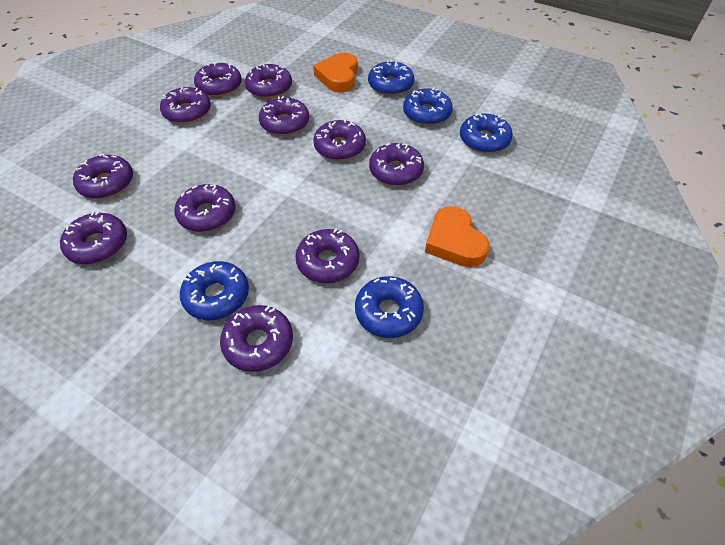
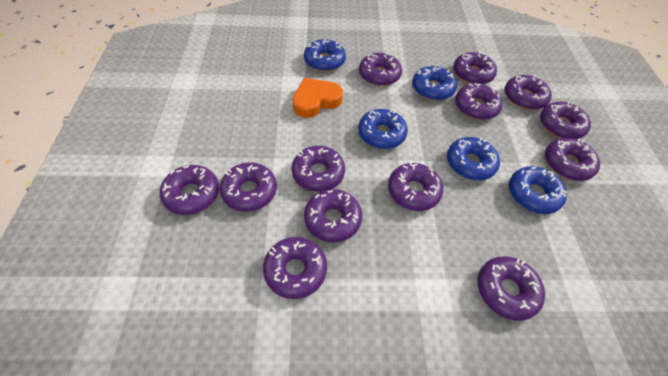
orange heart: 2 -> 1
purple donut: 11 -> 13

